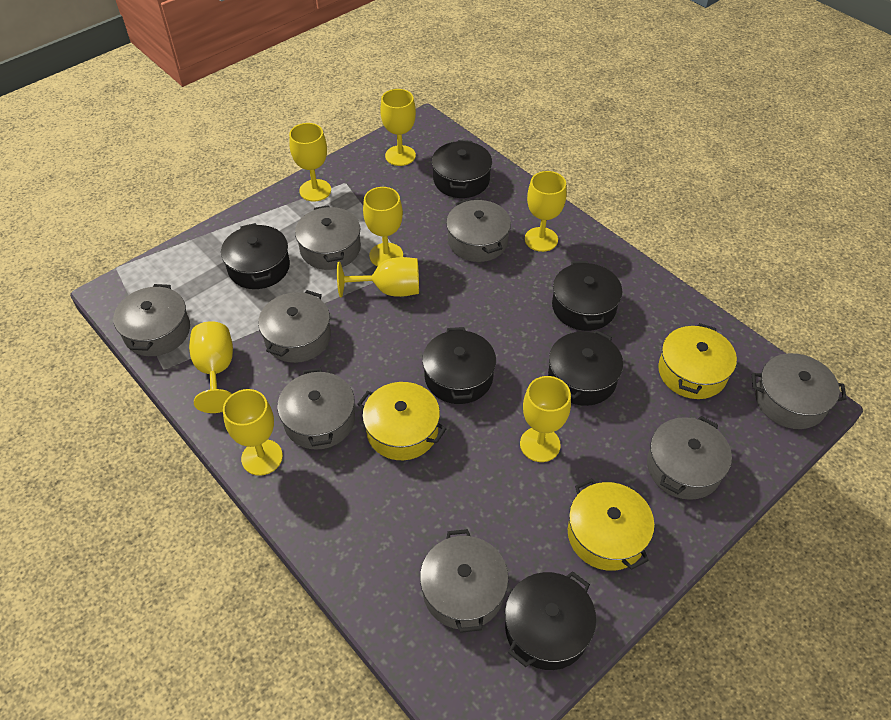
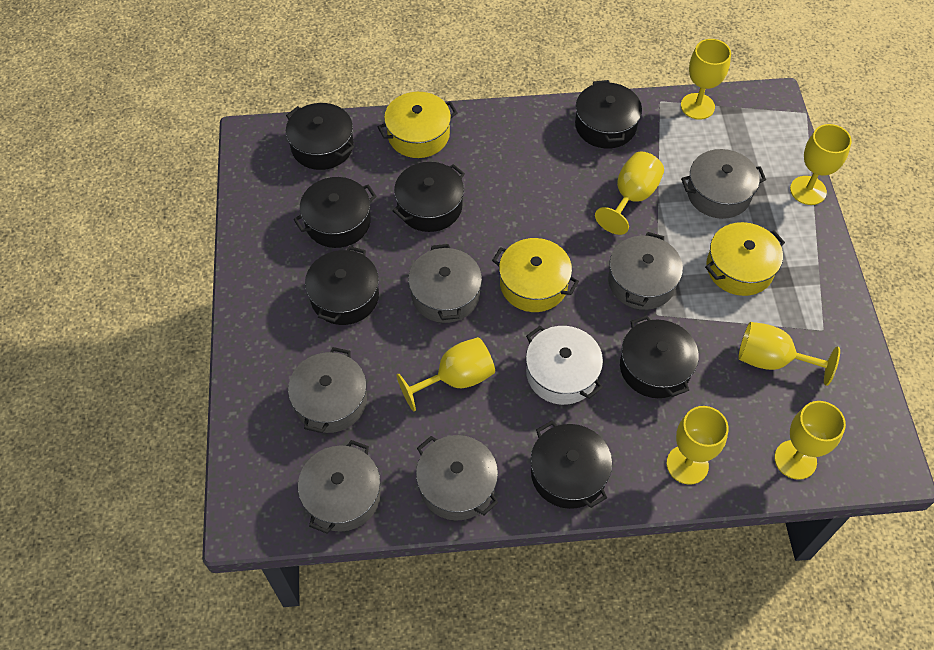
black pot: 6 -> 7
grey pot: 8 -> 6
white pot: 0 -> 1
yellow goblet: 8 -> 7

